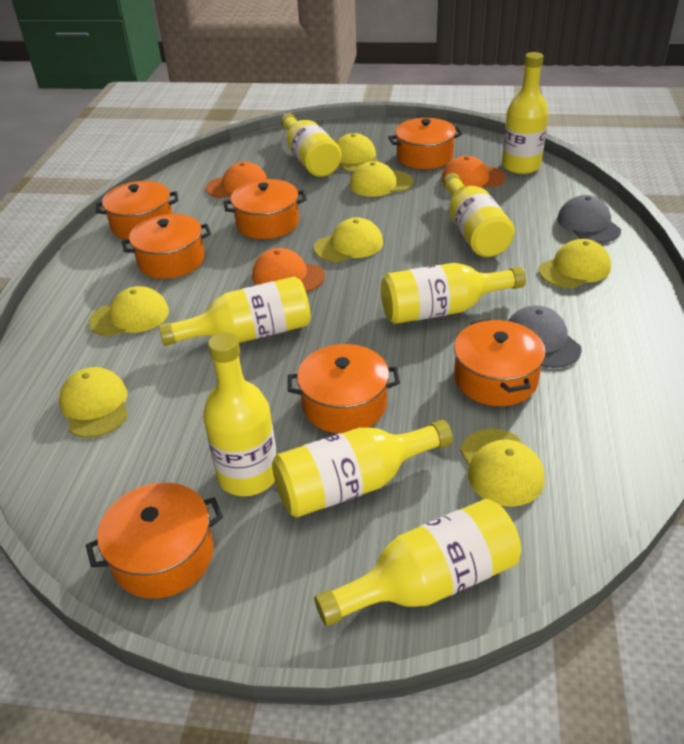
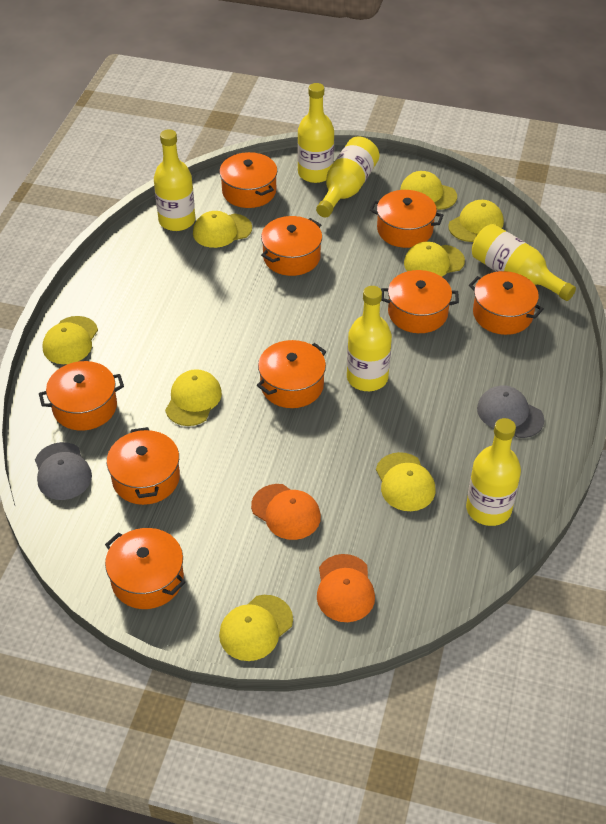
orange cap: 3 -> 2
orange pot: 7 -> 9
yellow bottle: 8 -> 6
yellow cap: 7 -> 8

